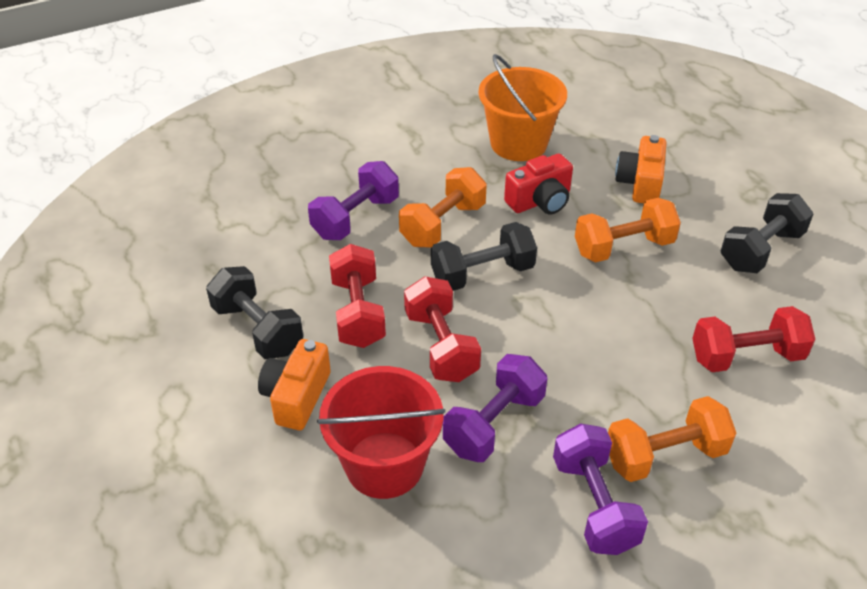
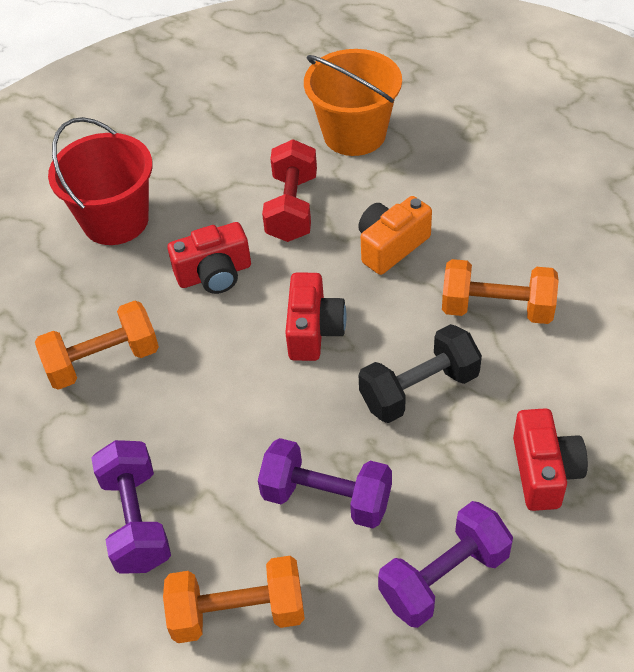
black dumbbell: 3 -> 1
orange camera: 2 -> 1
red camera: 1 -> 3
red dumbbell: 3 -> 1

